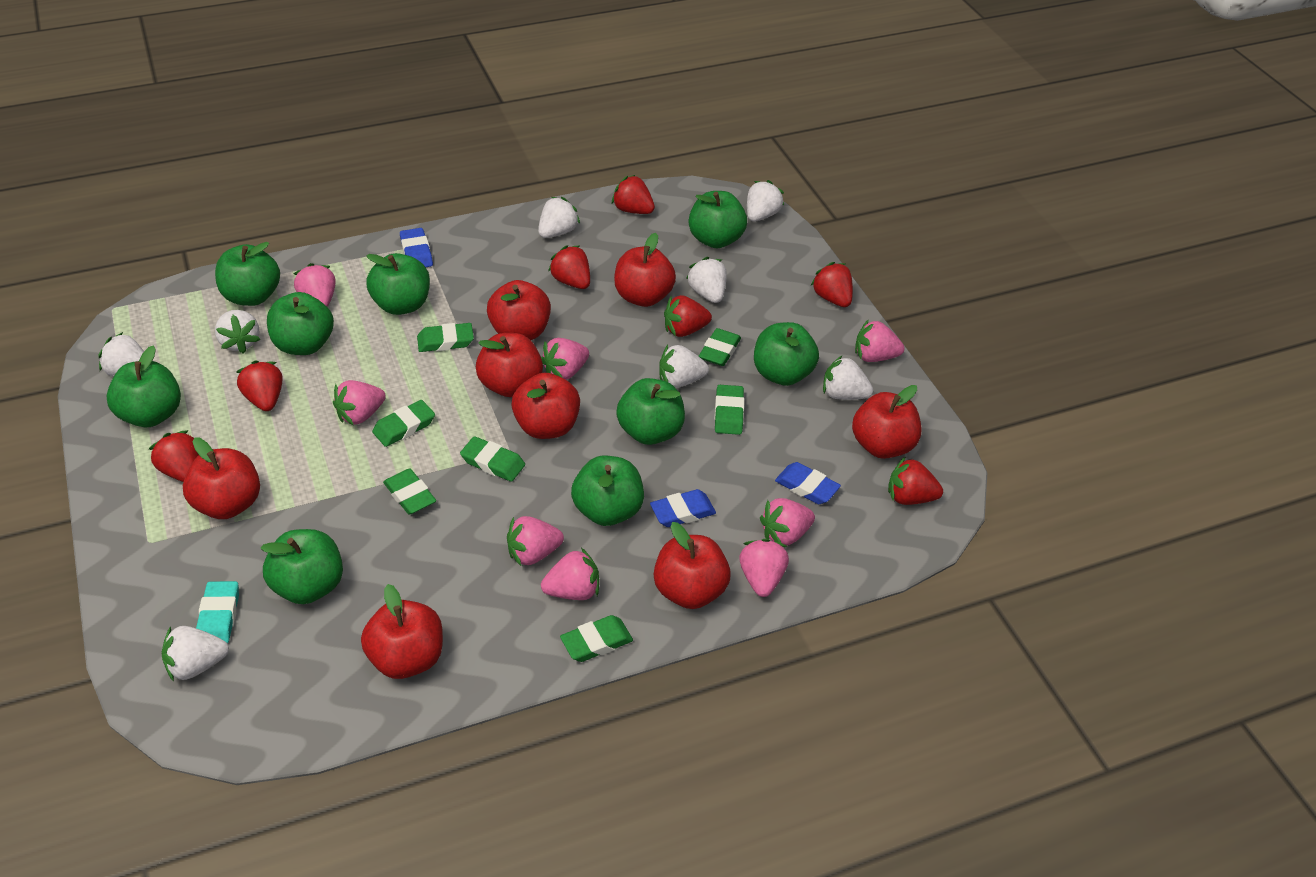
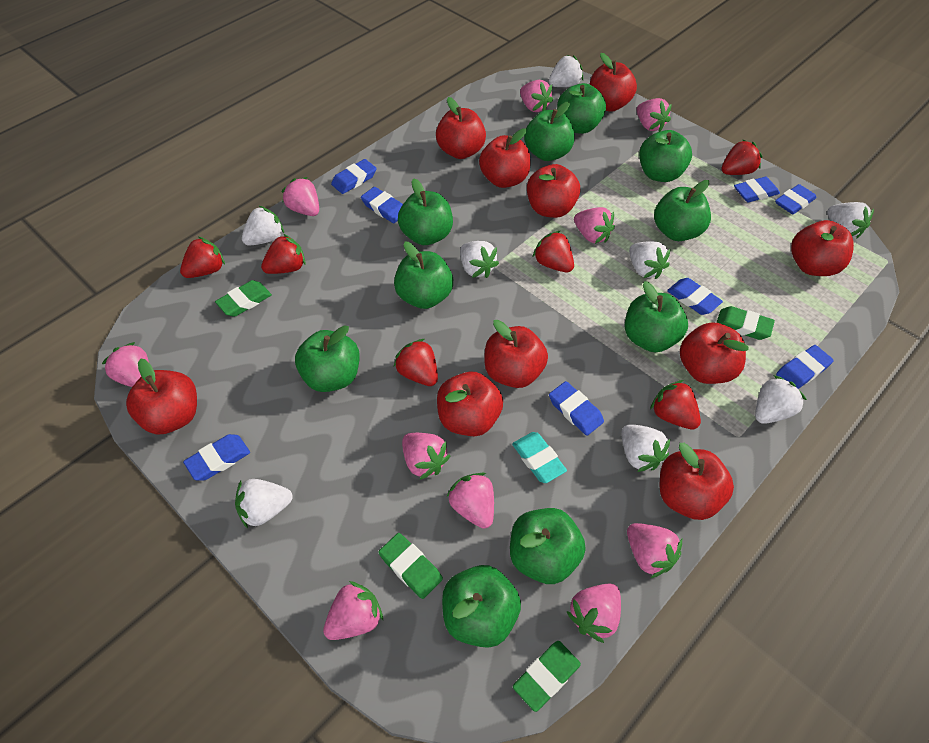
blue eraser: 3 -> 8
green apple: 9 -> 10
green eraser: 7 -> 4
pink strawberry: 8 -> 10
red apple: 8 -> 10
red strawberry: 7 -> 6

